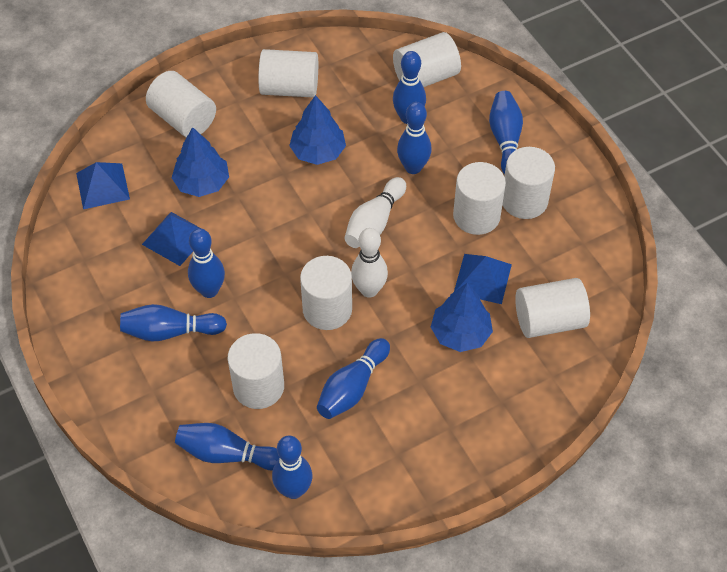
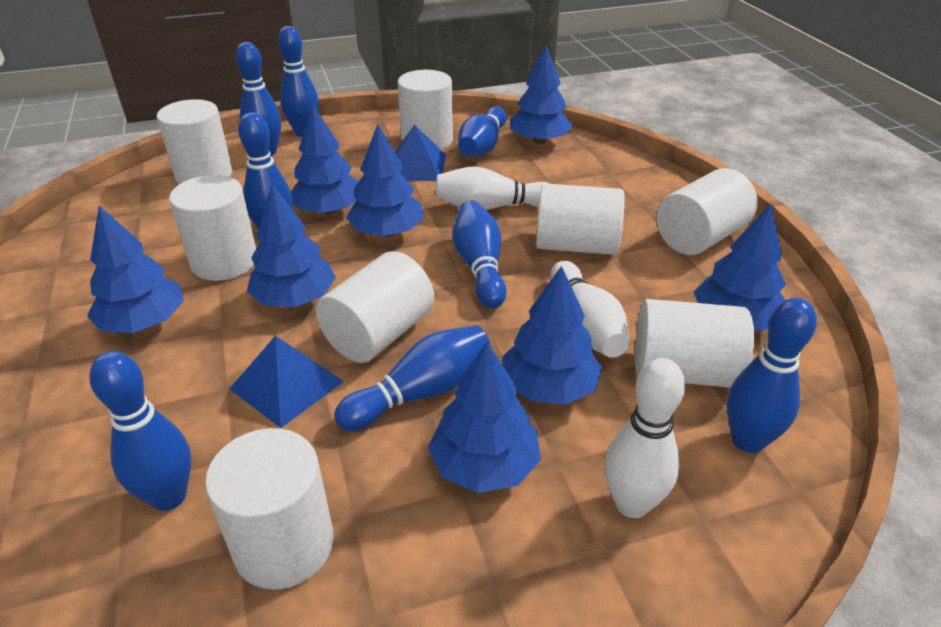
blue pyramid: 3 -> 2
blue tree: 3 -> 8
white bowling pin: 2 -> 3

